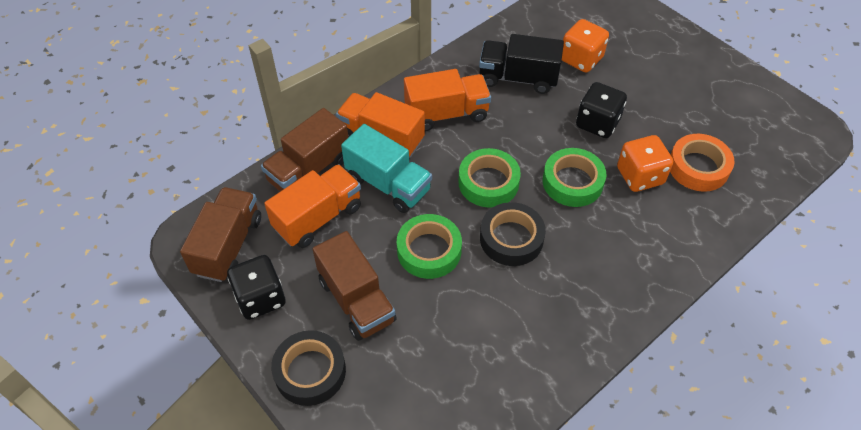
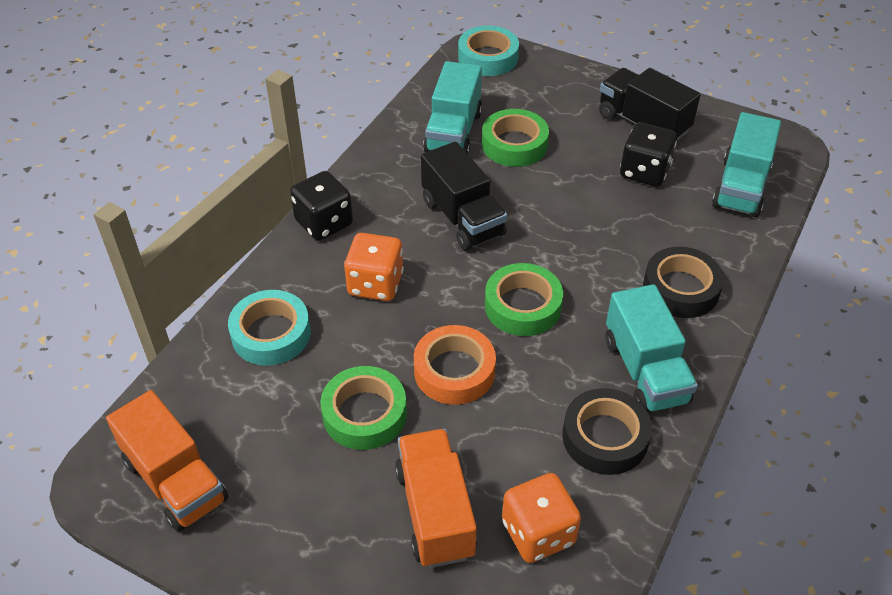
black truck: 1 -> 2
brown truck: 3 -> 0
orange truck: 3 -> 2
turquoise tape: 0 -> 2
turquoise truck: 1 -> 3

